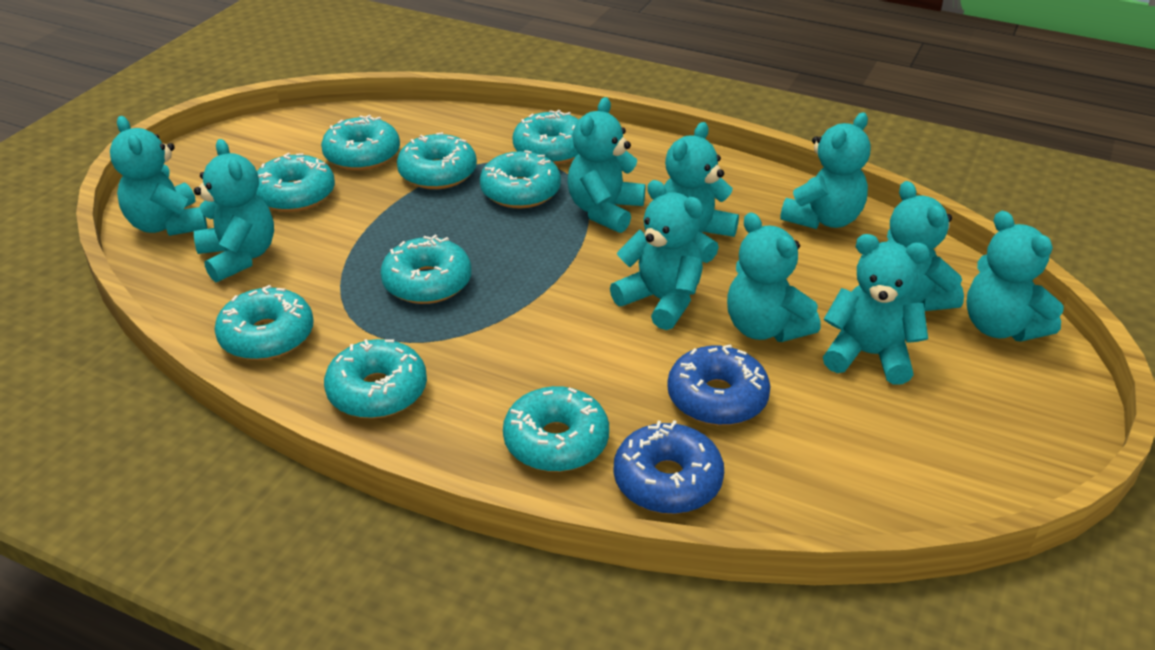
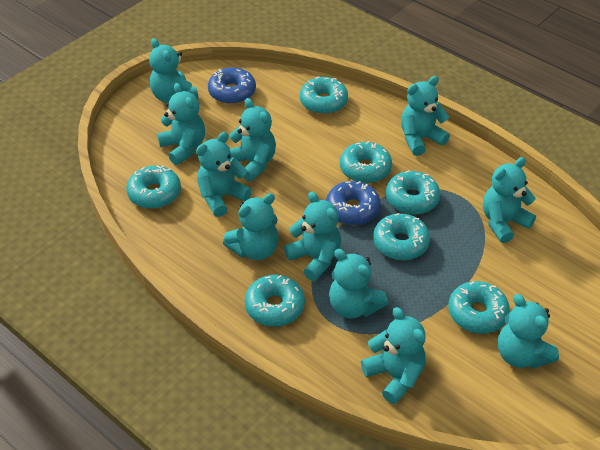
turquoise donut: 9 -> 7
turquoise teddy bear: 10 -> 11

